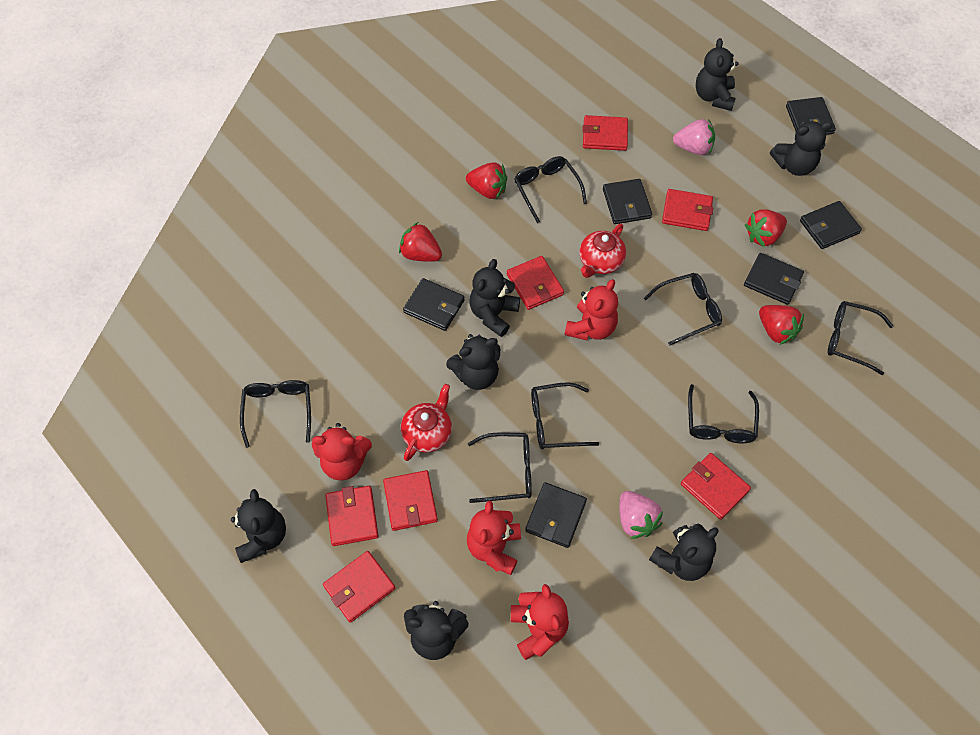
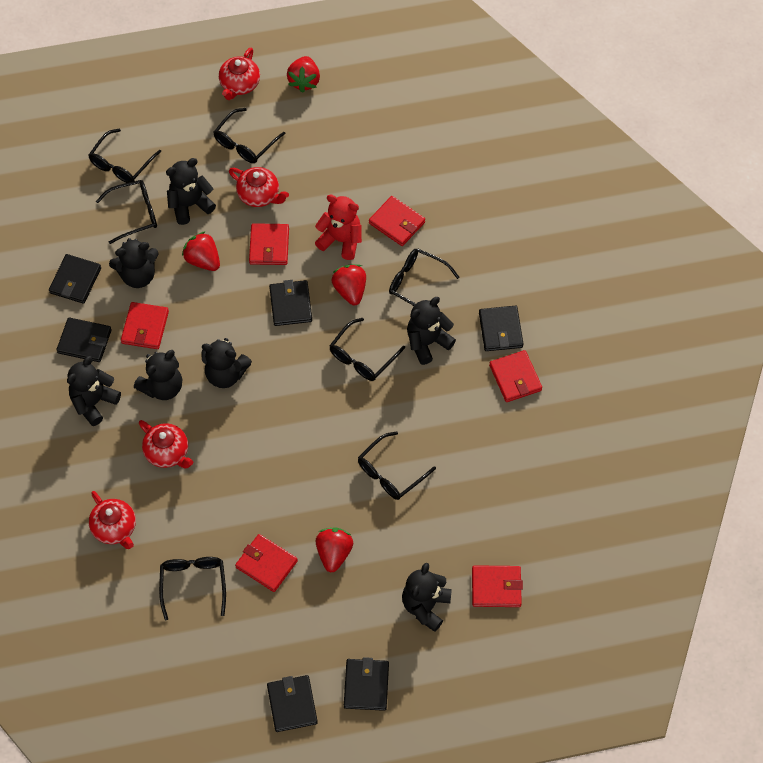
pink strawberry: 2 -> 0
red teapot: 2 -> 4
red teddy bear: 4 -> 1
red wallet: 7 -> 6

